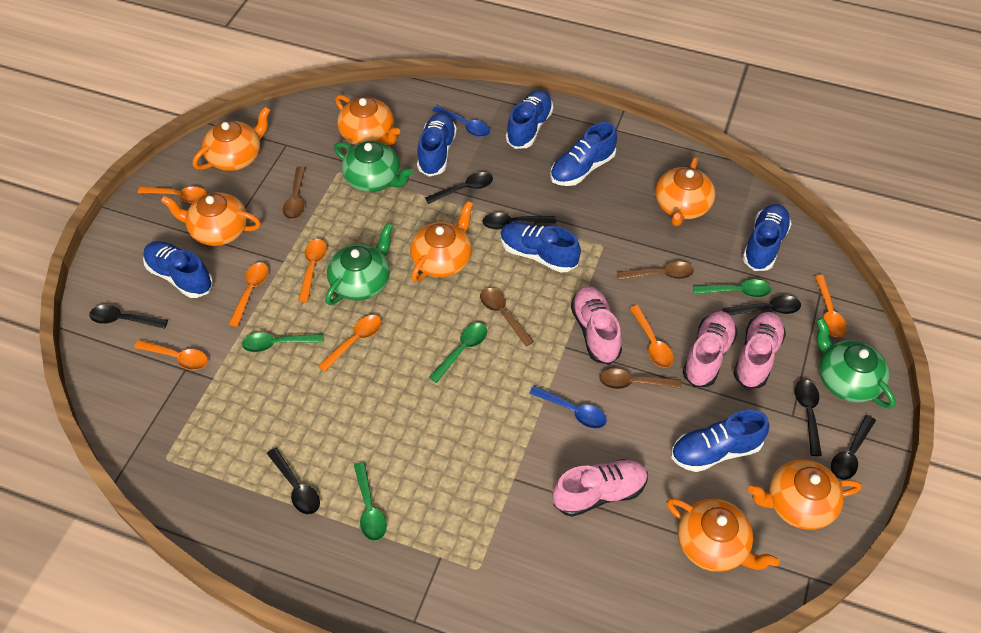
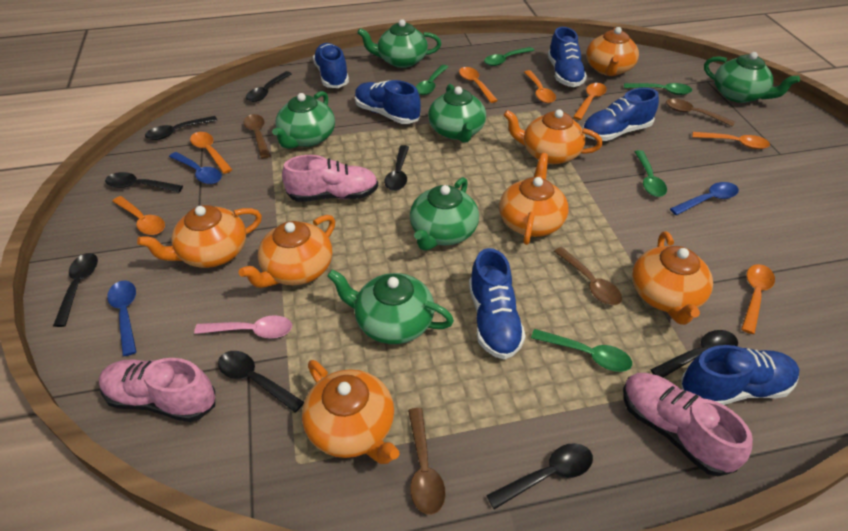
black spoon: 7 -> 8
blue shoe: 7 -> 6
blue spoon: 2 -> 3
green spoon: 4 -> 5
green teapot: 3 -> 6
pink shoe: 4 -> 3
pink spoon: 0 -> 1

